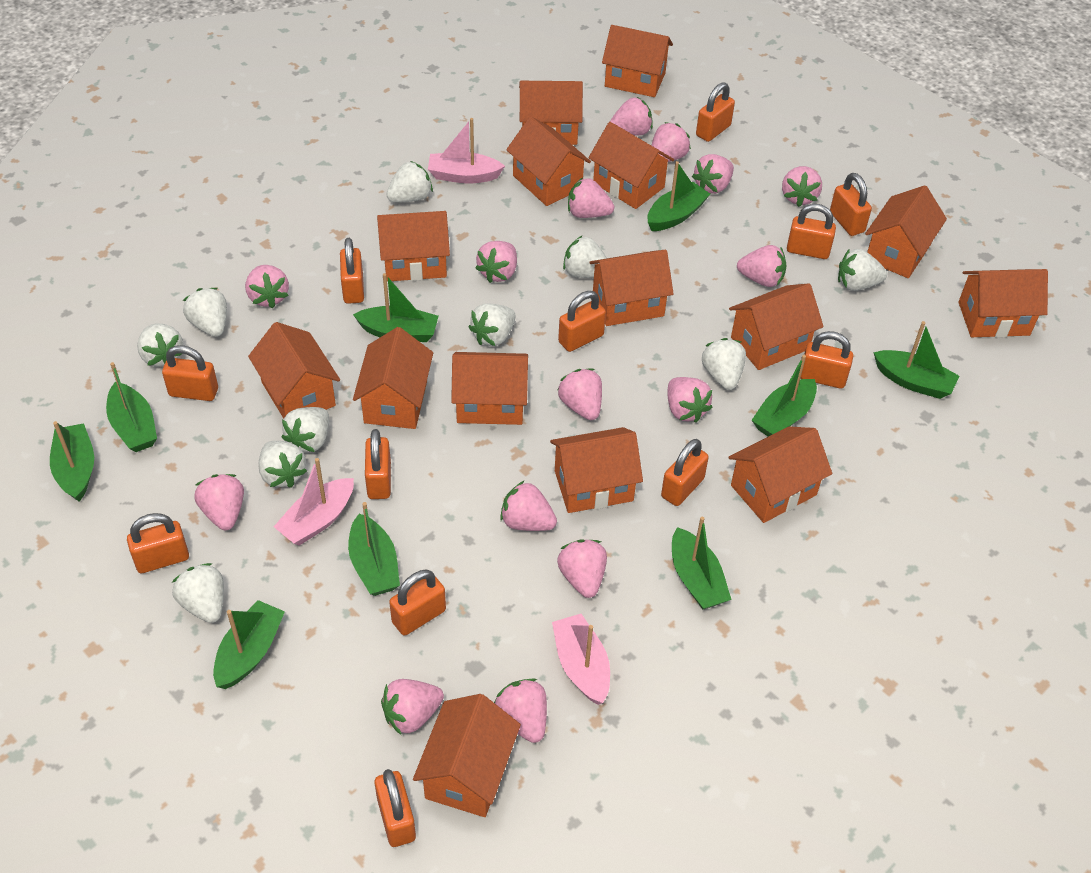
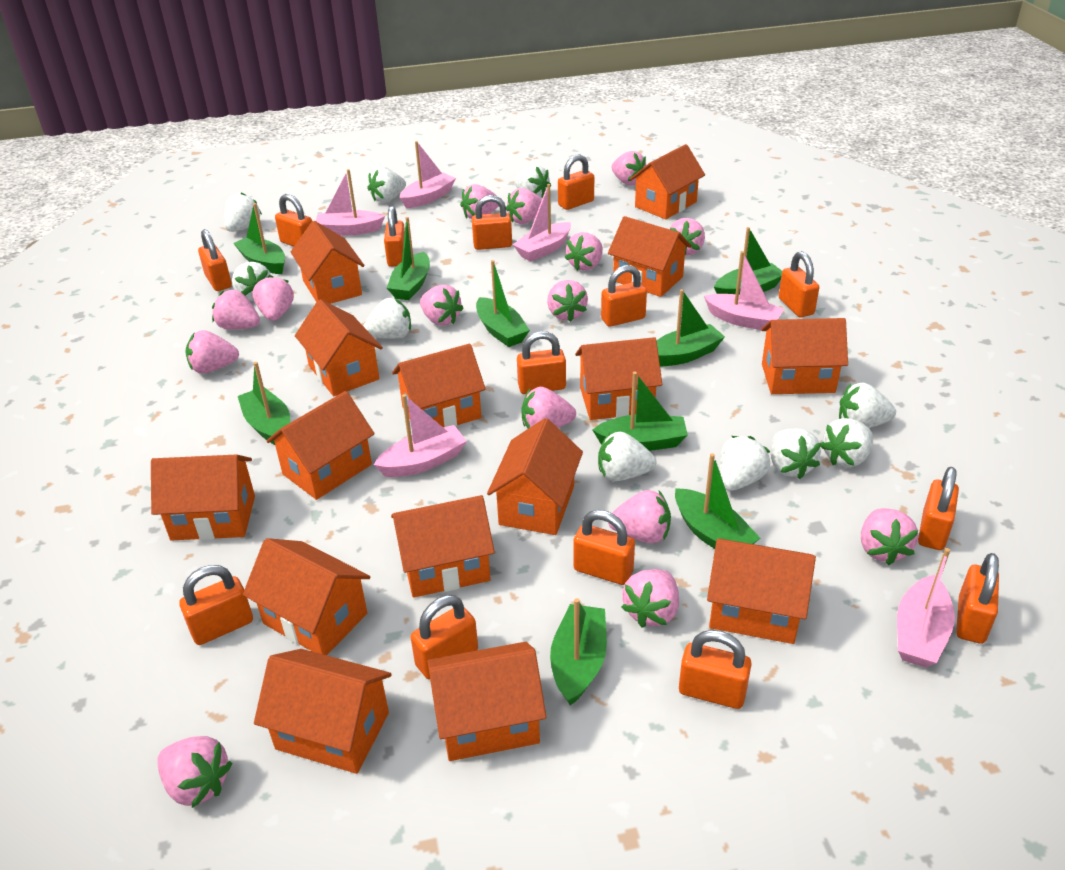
orange padlock: 12 -> 14
pink boat: 3 -> 6

